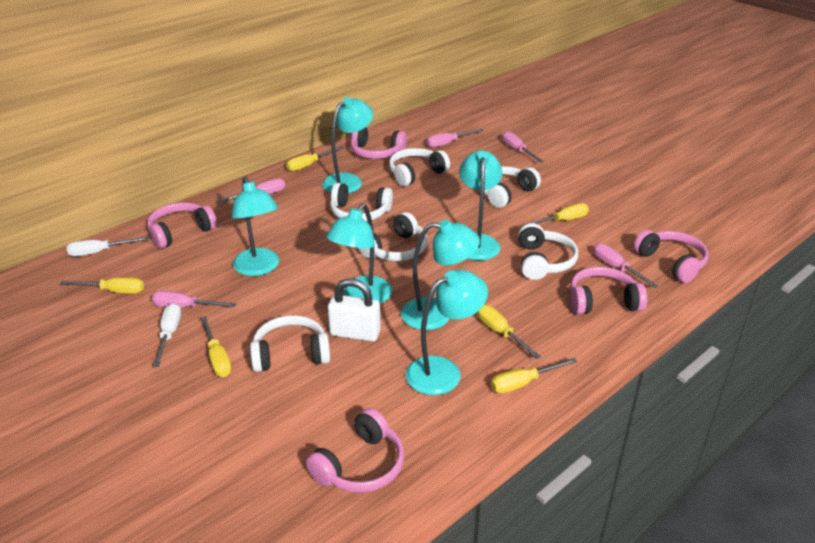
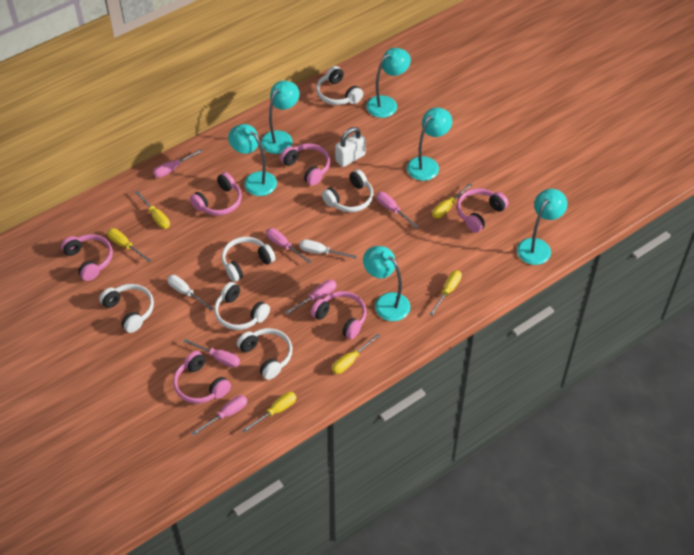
pink headphones: 5 -> 6
pink screwdriver: 5 -> 6

